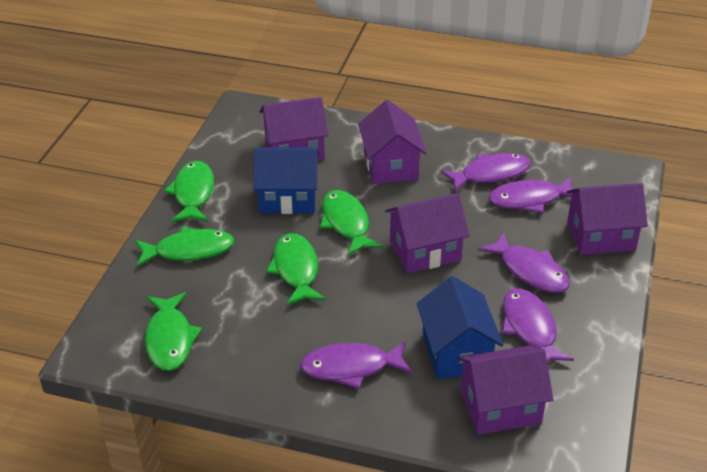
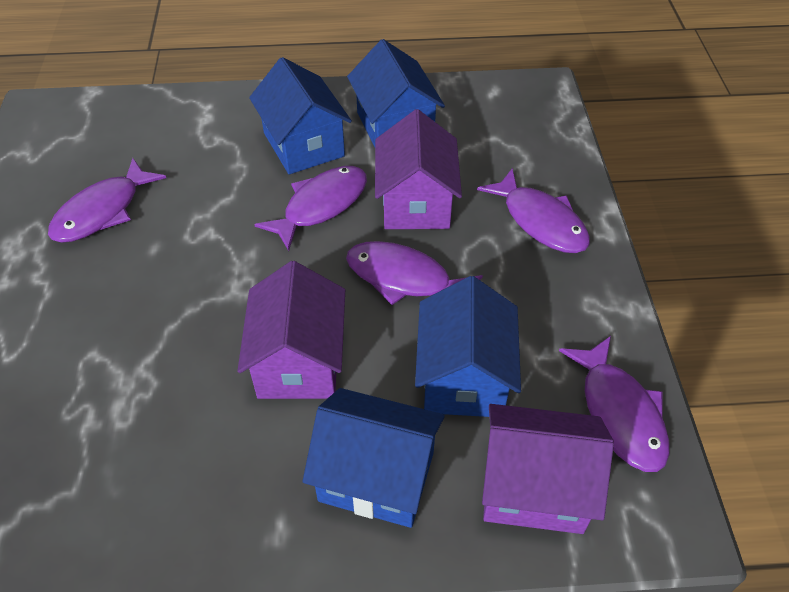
blue house: 2 -> 4
green fish: 5 -> 0
purple house: 5 -> 3

